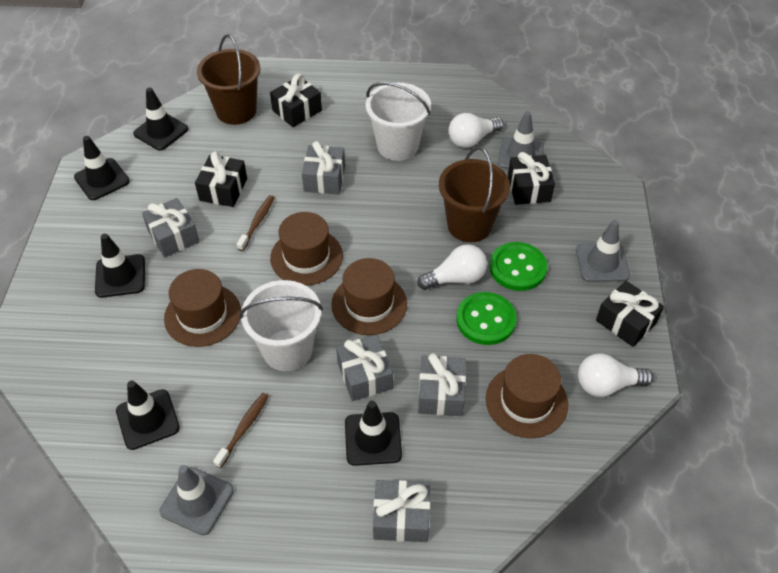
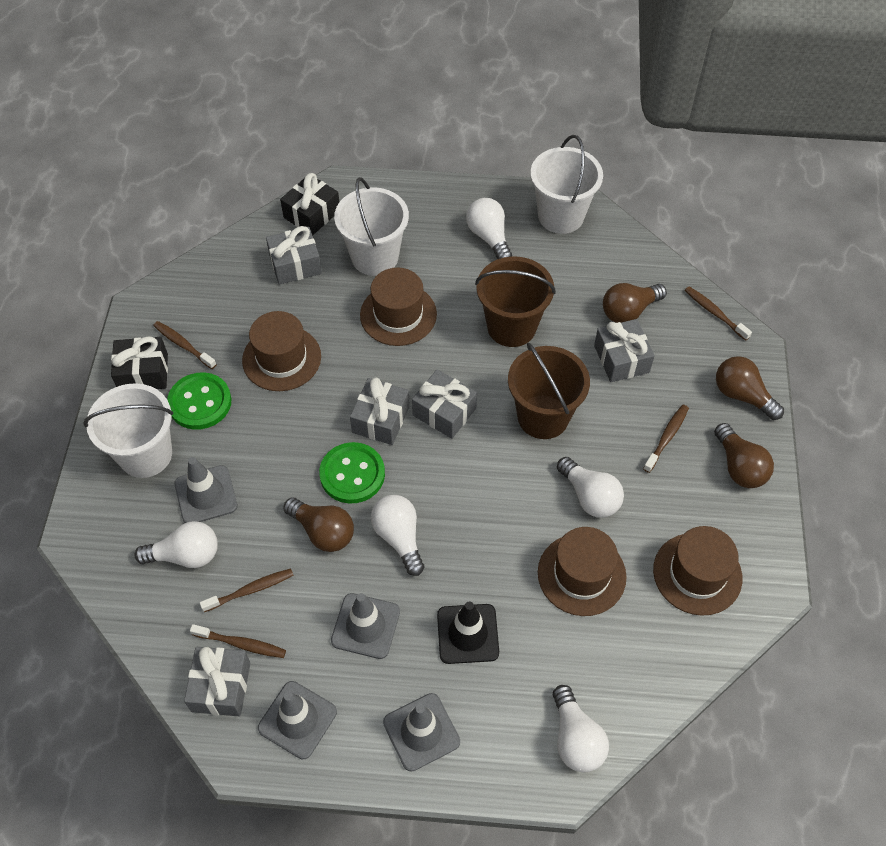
black gift: 4 -> 2
black traffic cone: 5 -> 1
brown light bulb: 0 -> 4
brown toothbrush: 2 -> 5
grey traffic cone: 3 -> 4
white bucket: 2 -> 3
white light bulb: 3 -> 5

